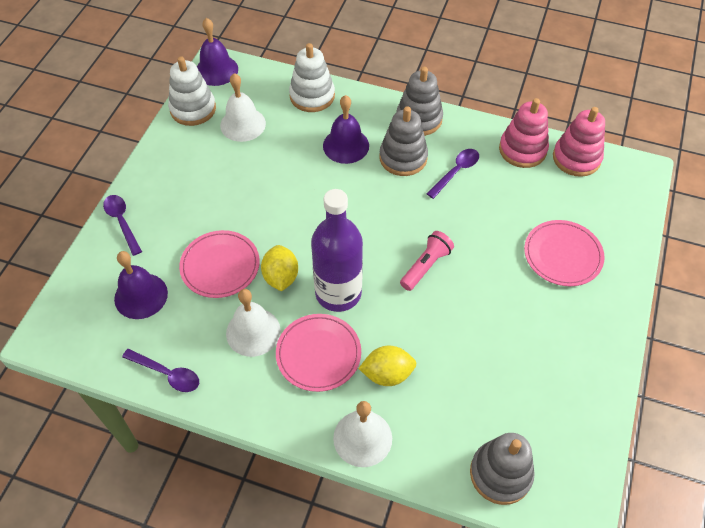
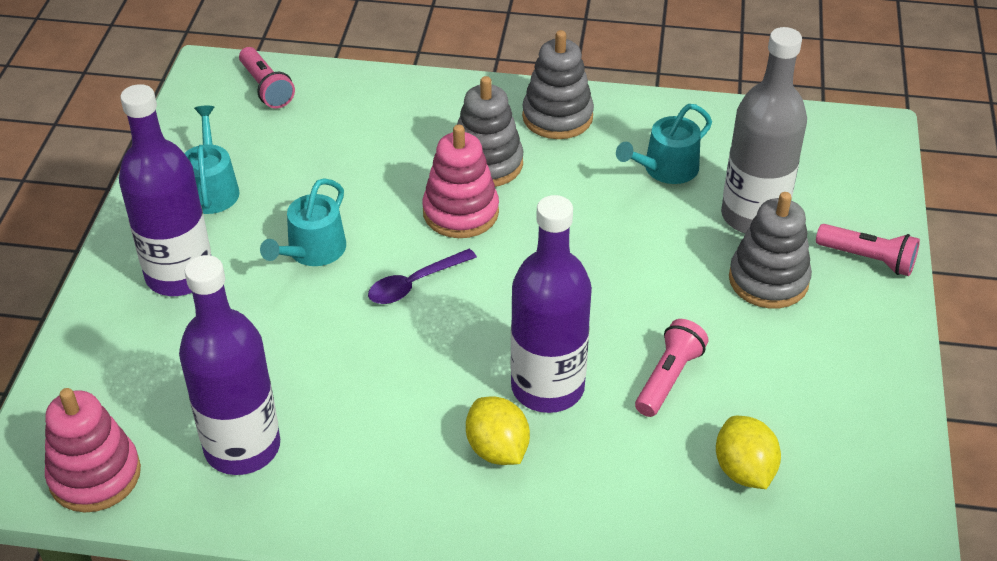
grey bottle: 0 -> 1
pink flashlight: 1 -> 3
pink plate: 3 -> 0
purple bell: 3 -> 0
purple bottle: 1 -> 3
purple spoon: 3 -> 1
turquoise watering can: 0 -> 3
white bell: 3 -> 0
white stacking toy: 2 -> 0

